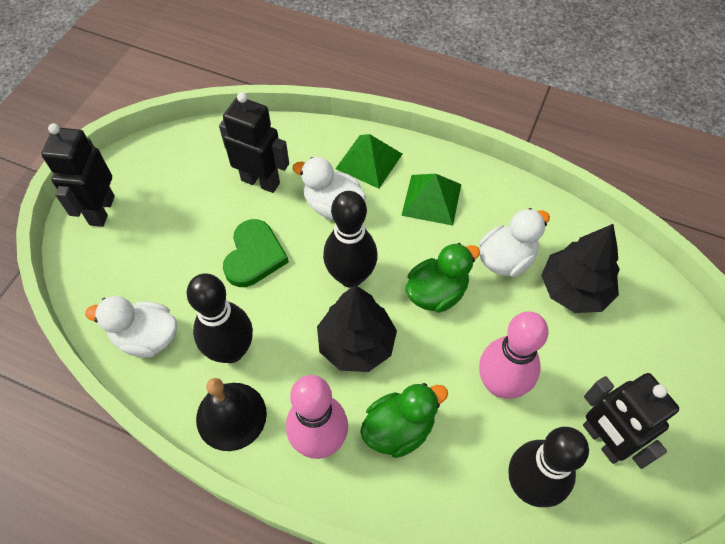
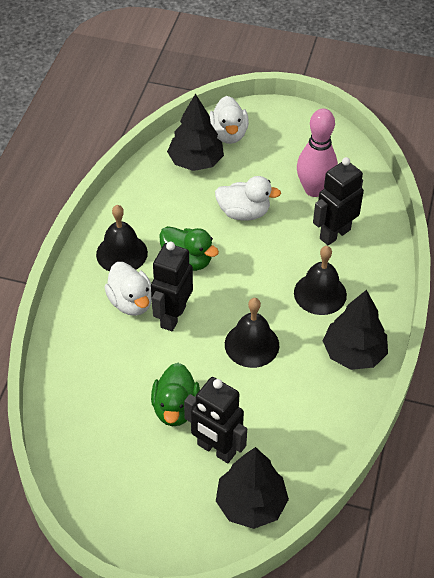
black bell: 1 -> 3
black bowling pin: 3 -> 0
black tree: 2 -> 3
green heart: 1 -> 0
green pyramid: 2 -> 0
pink bowling pin: 2 -> 1

